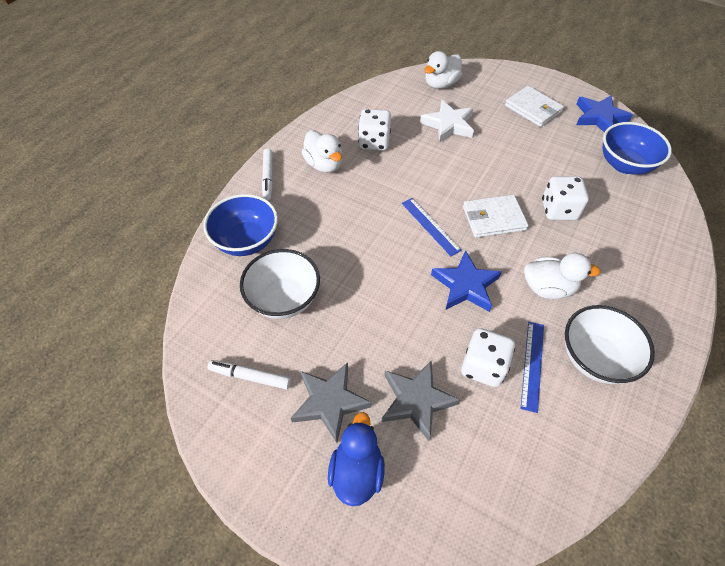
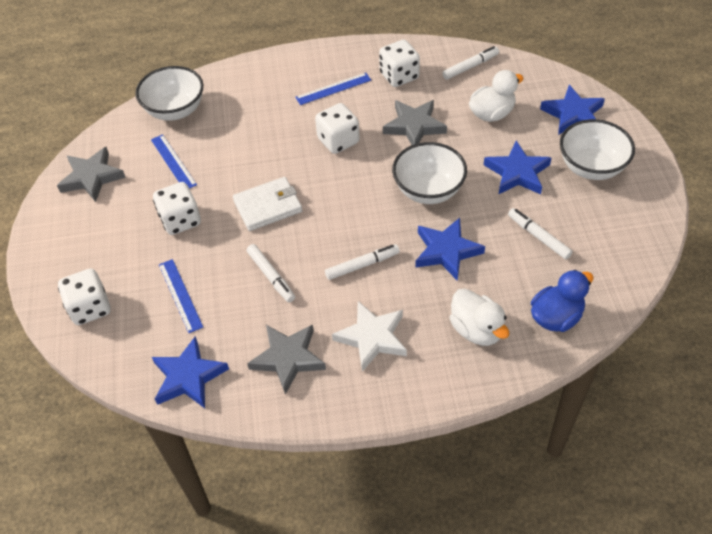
blue bowl: 2 -> 0
blue ruler: 2 -> 3
blue star: 2 -> 4
grey star: 2 -> 3
white bowl: 2 -> 3
white dice: 3 -> 4
white duck: 3 -> 2
white marker: 2 -> 4
white wallet: 2 -> 1

